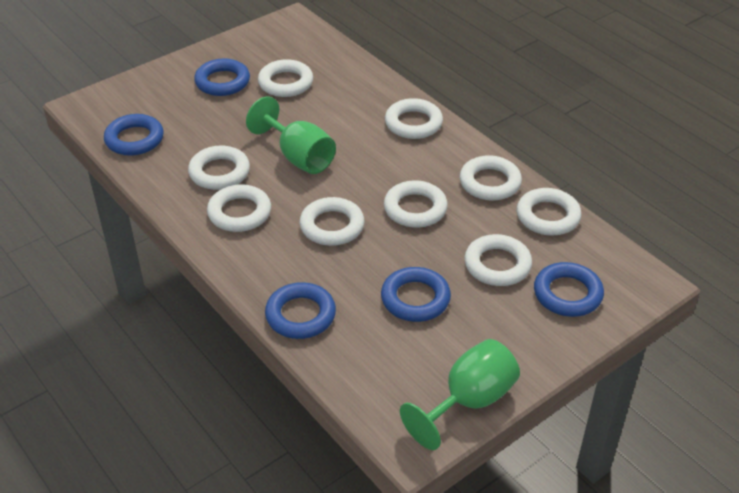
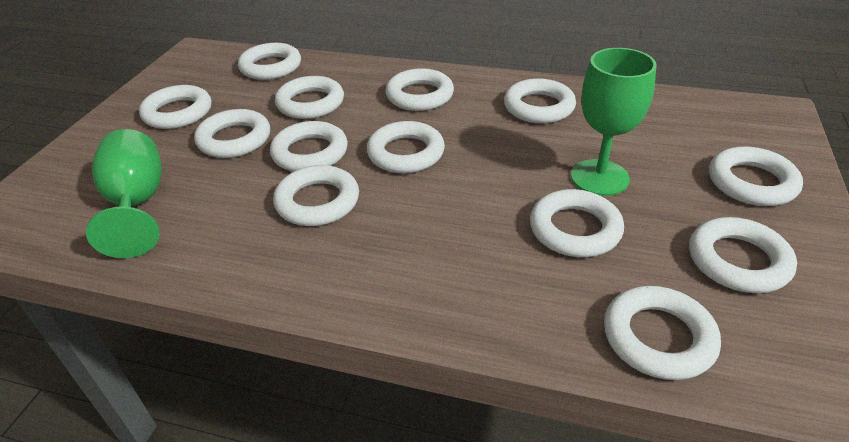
blue ring: 5 -> 0
white ring: 9 -> 13

